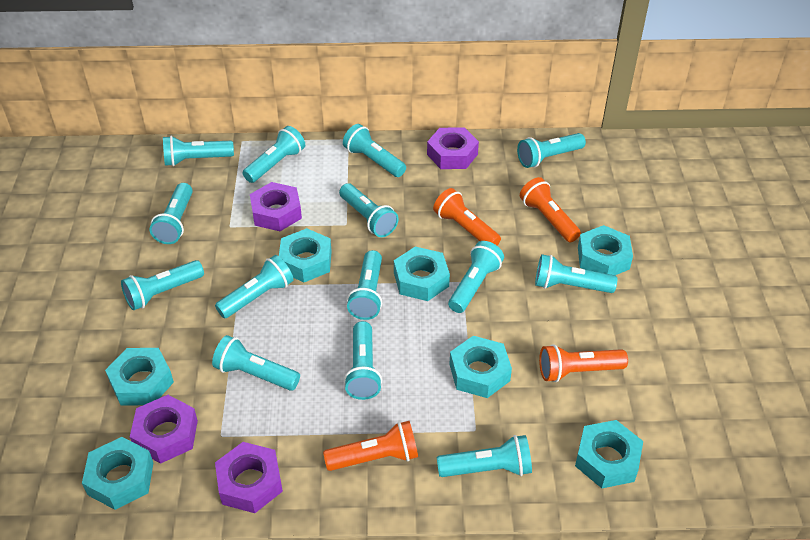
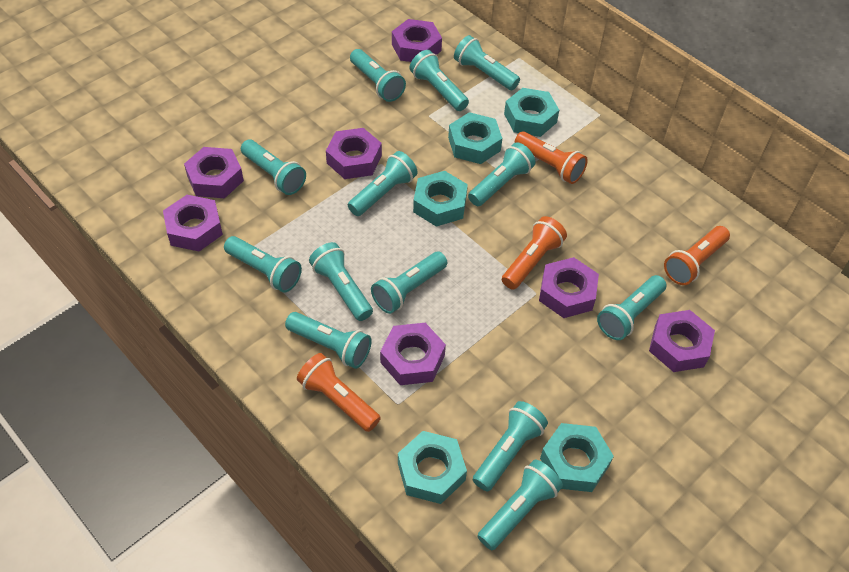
purple nut: 4 -> 7
turquoise flashlight: 14 -> 13
turquoise nut: 7 -> 5

